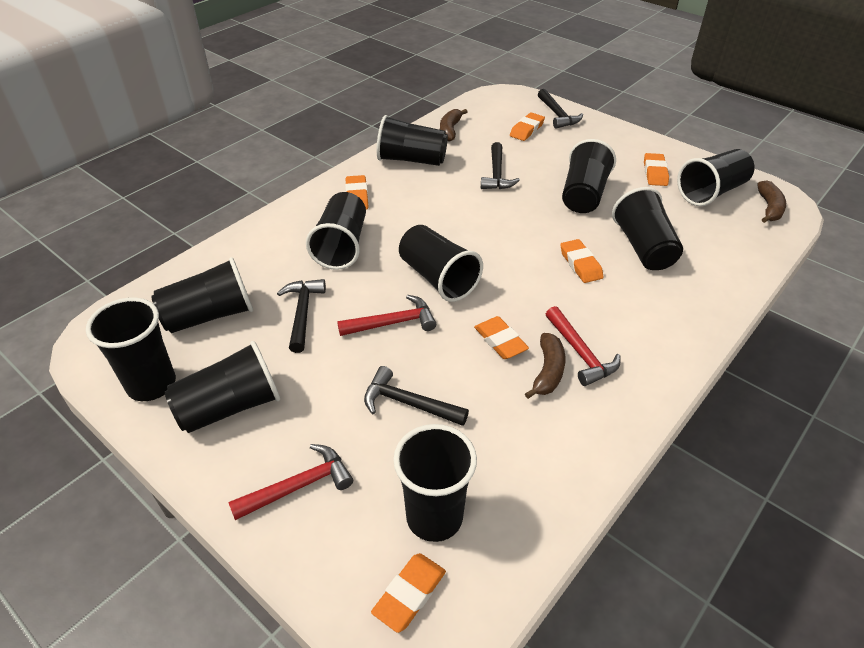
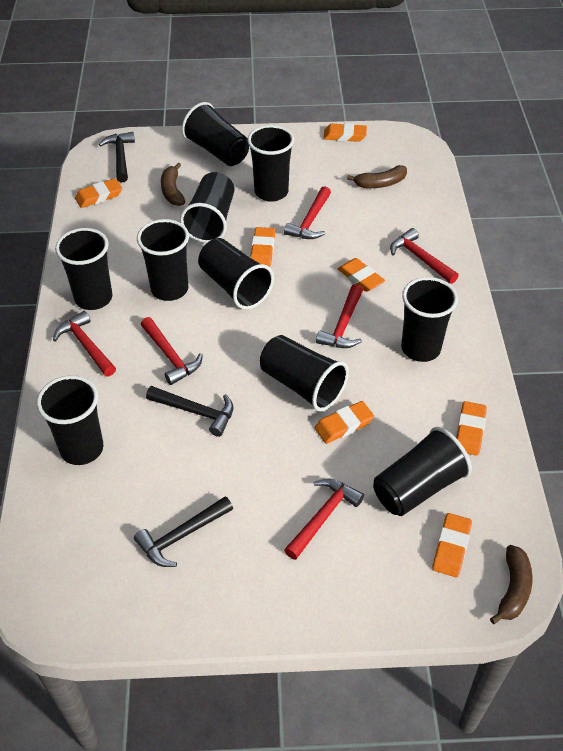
black hammer: 4 -> 3
orange eraser: 6 -> 7
red hammer: 3 -> 6

